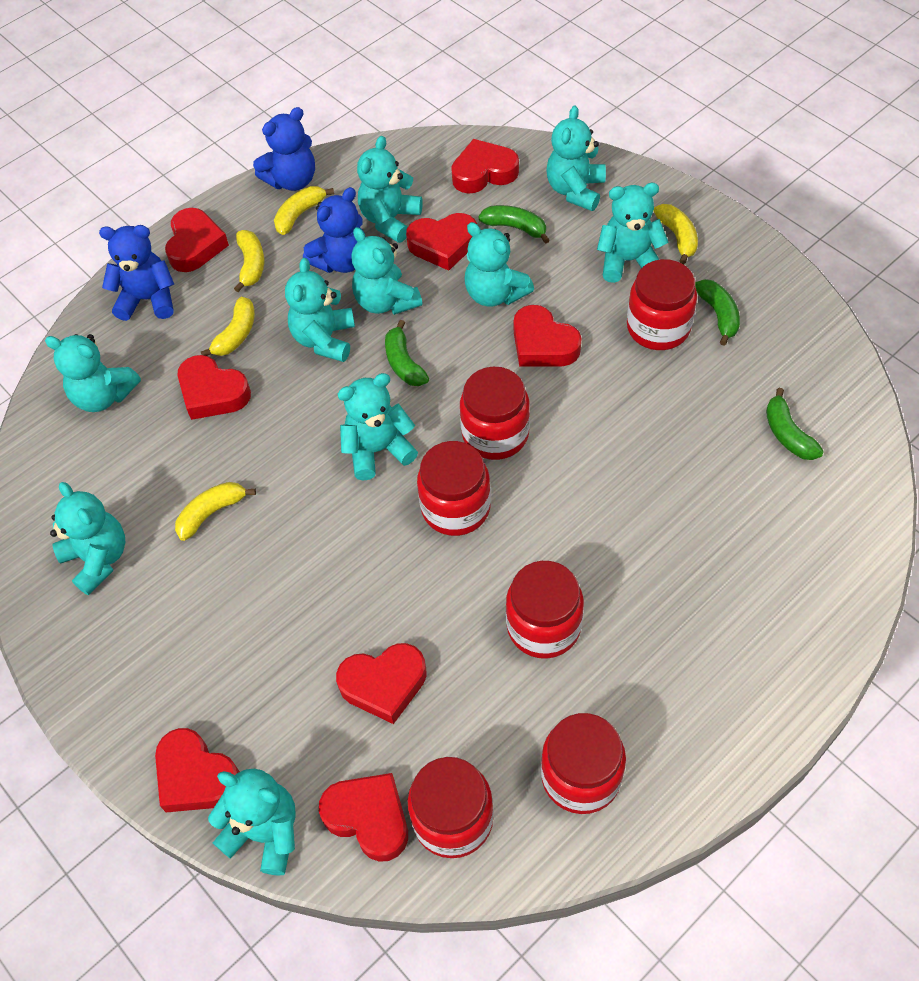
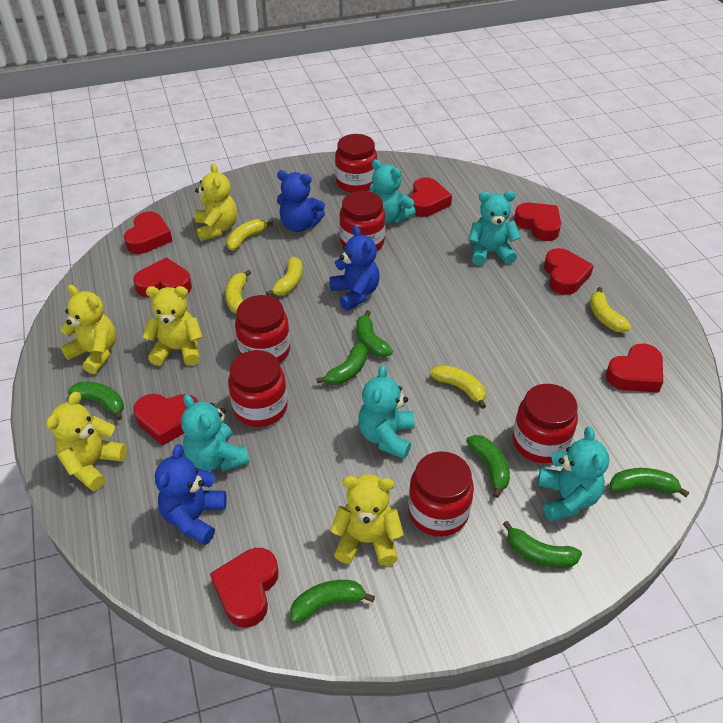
green banana: 4 -> 7
turquoise teddy bear: 10 -> 5
yellow teddy bear: 0 -> 5

